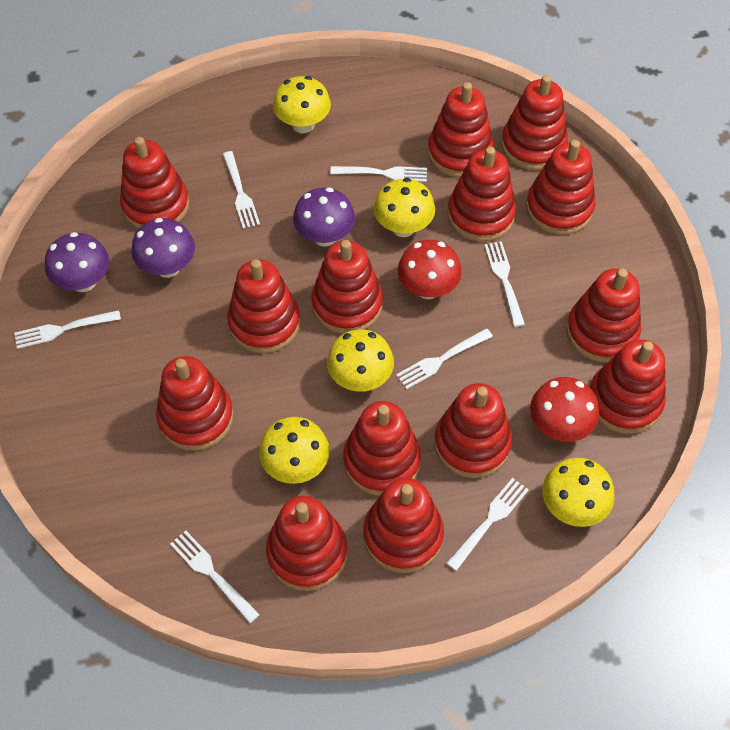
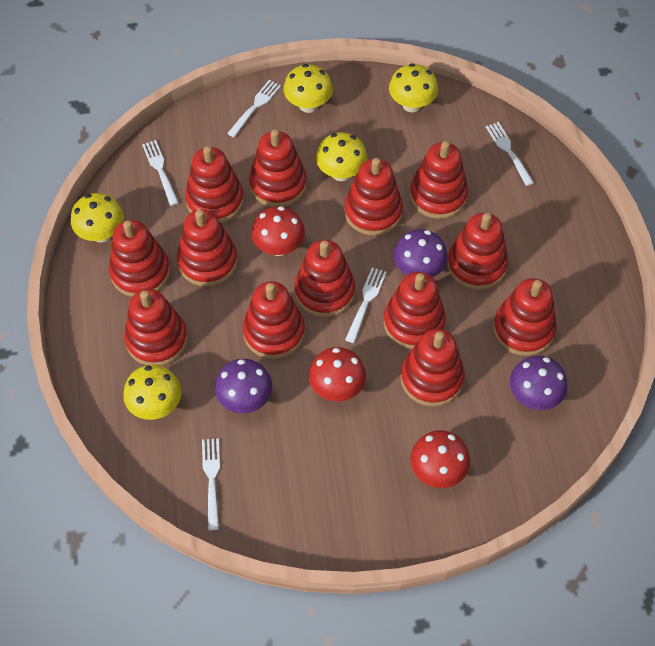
red mushroom: 2 -> 3
red stacking toy: 14 -> 13
white fork: 7 -> 5

